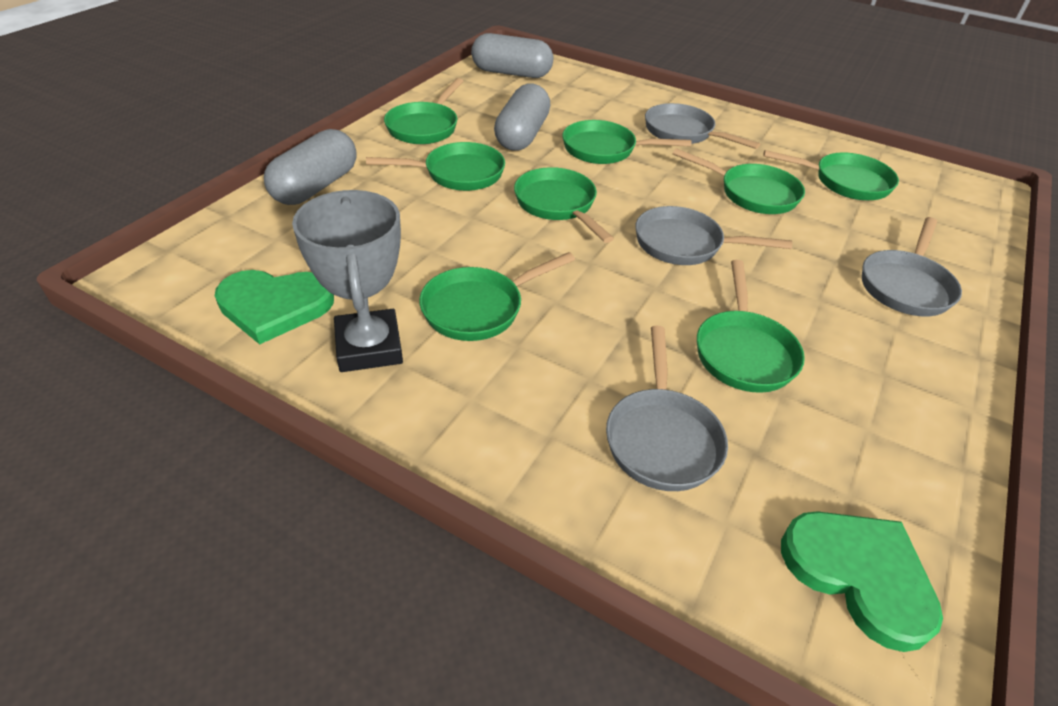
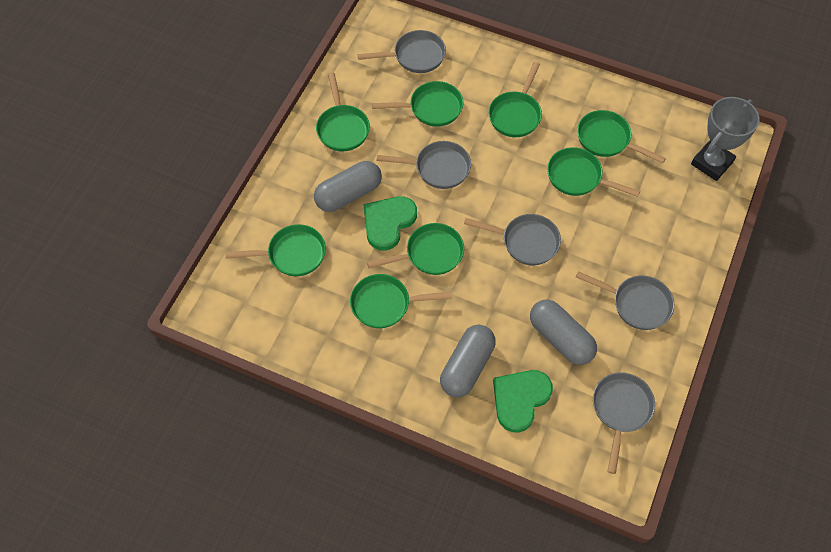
grey pan: 4 -> 5

